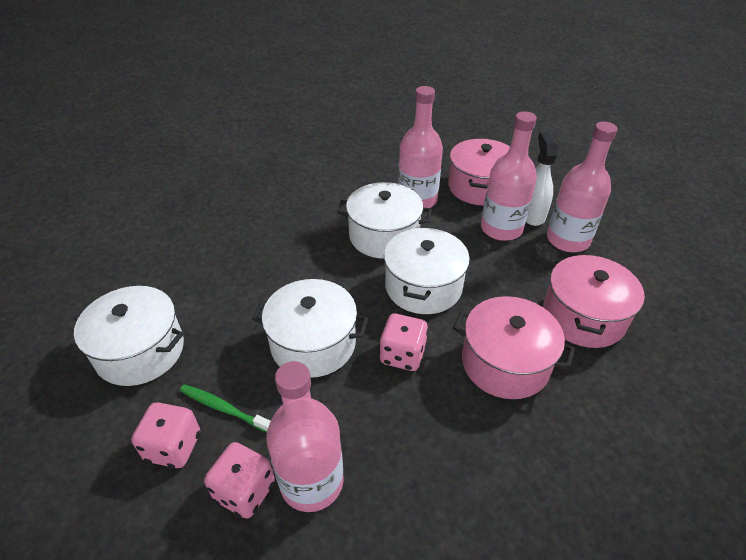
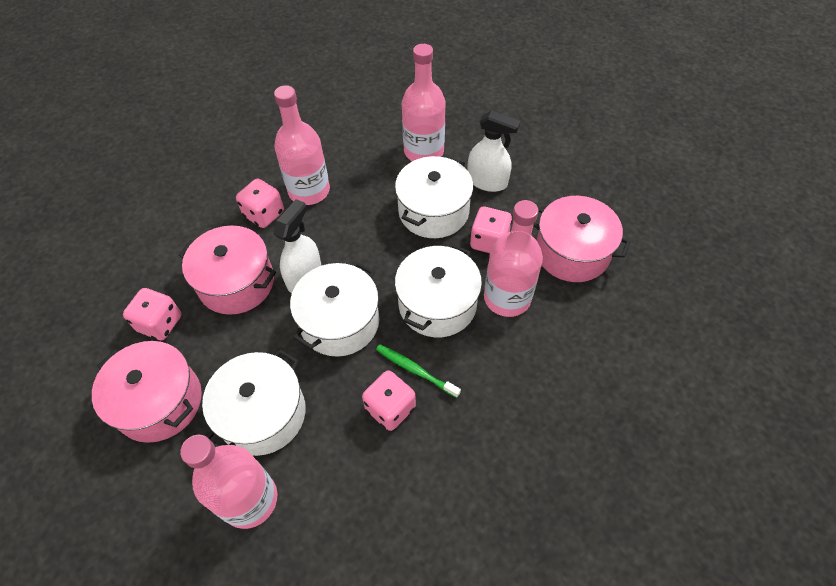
pink dice: 3 -> 4
white spray bottle: 1 -> 2

